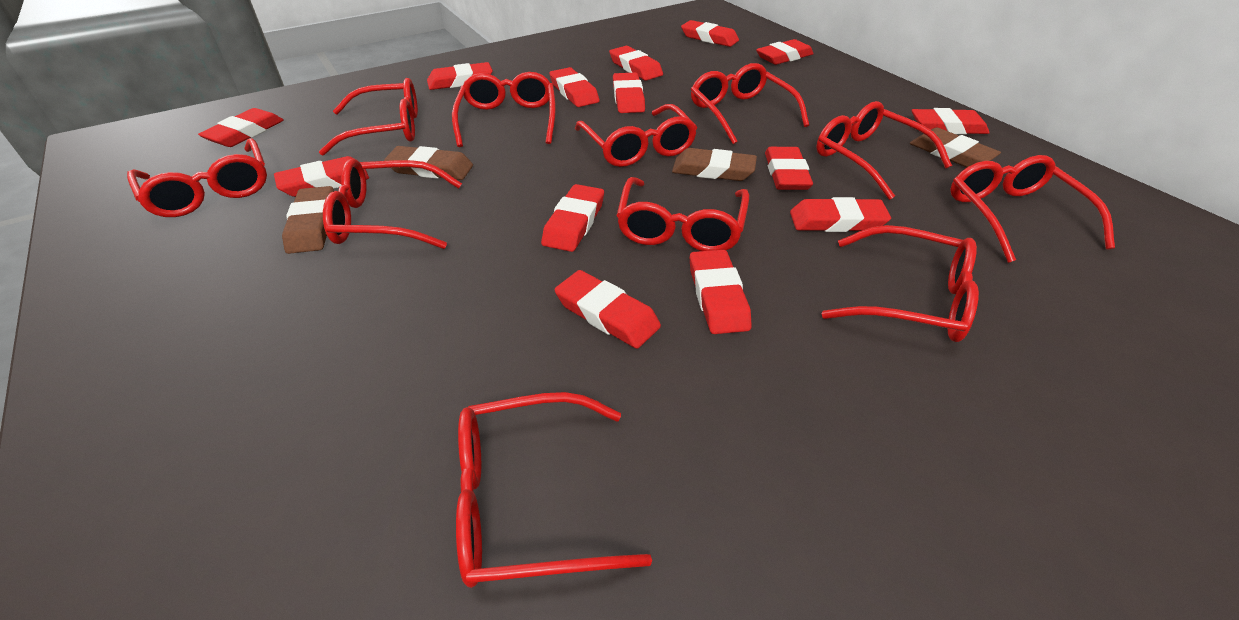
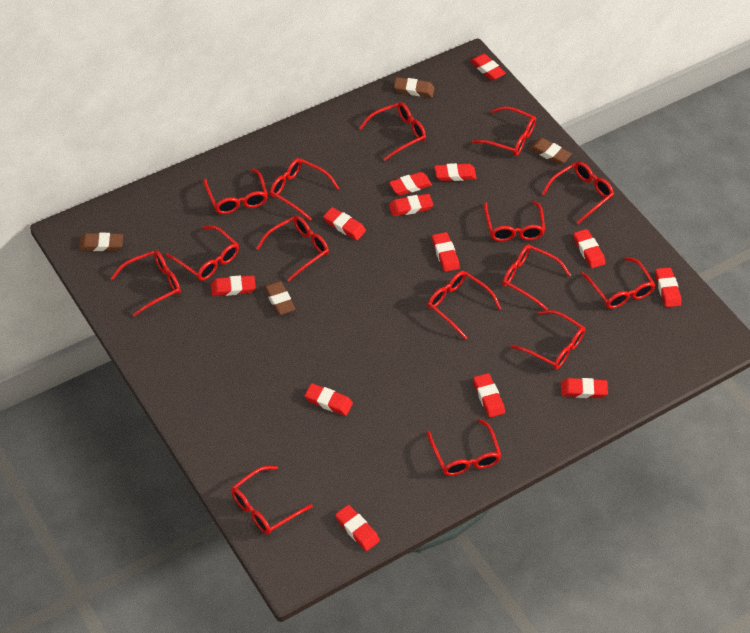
red eraser: 14 -> 13
red glasses: 11 -> 15

